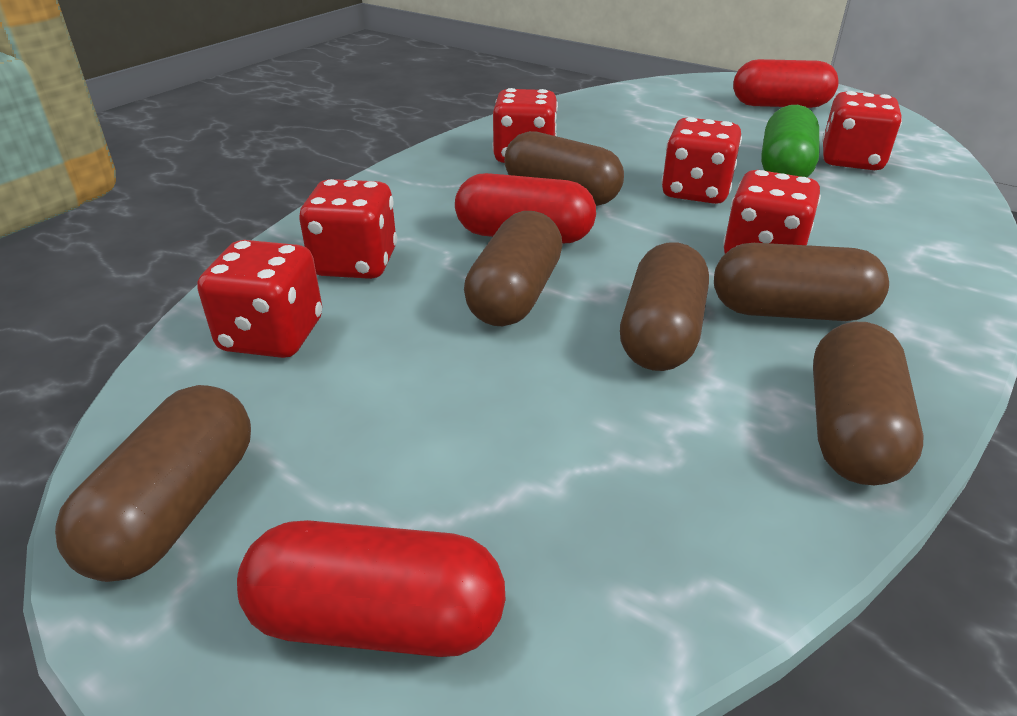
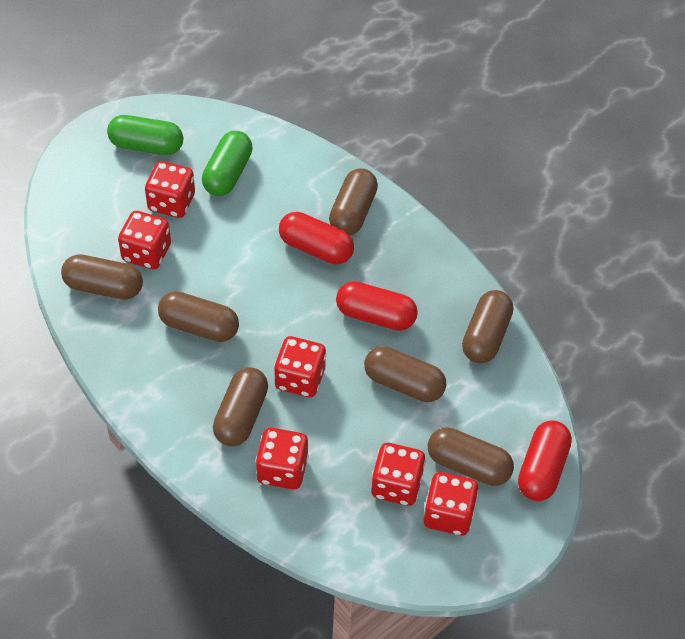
brown capsule: 6 -> 7
green capsule: 1 -> 2

